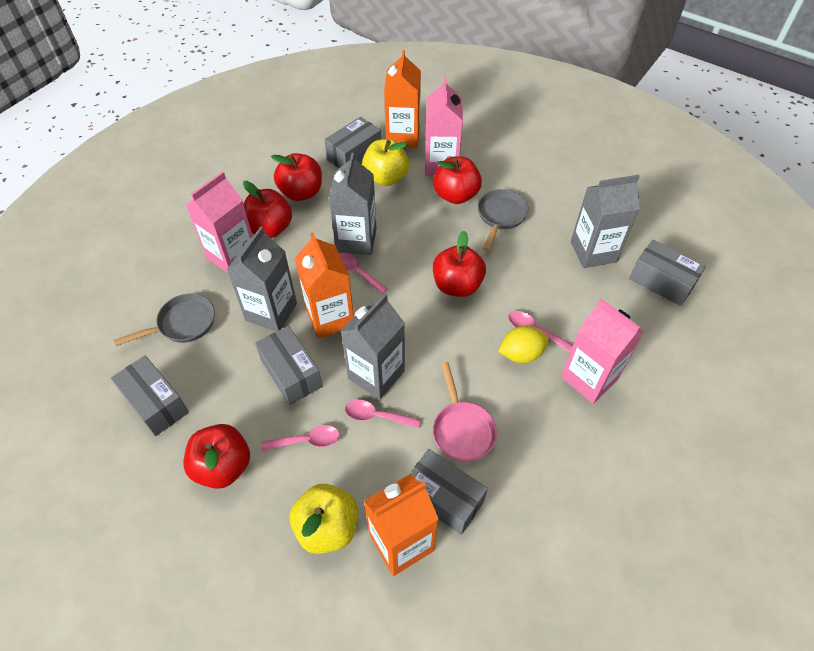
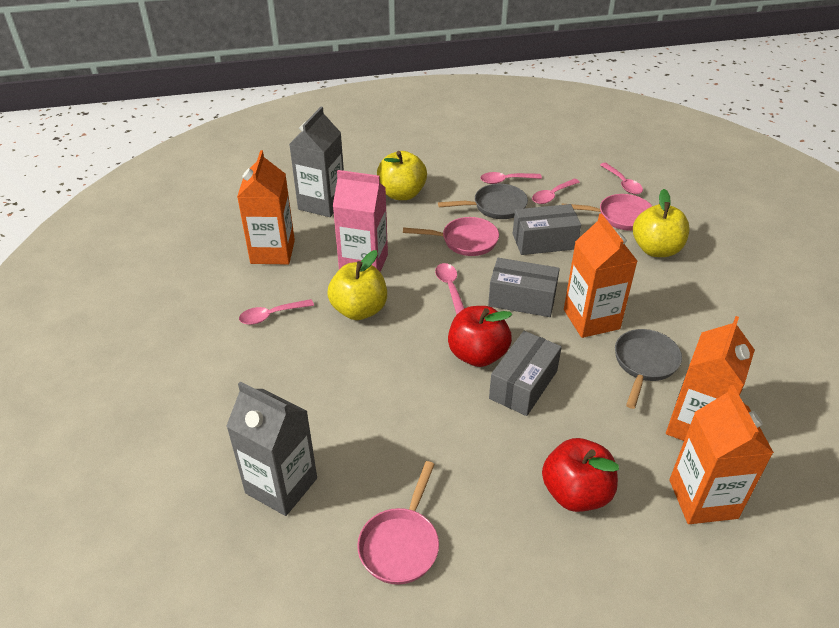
grey box: 5 -> 3
grey carton: 4 -> 2
orange carton: 3 -> 4
pink carton: 3 -> 1
pink pan: 1 -> 3
pink spoon: 4 -> 5
red apple: 5 -> 2
yellow apple: 2 -> 3
yellow lemon: 1 -> 0

